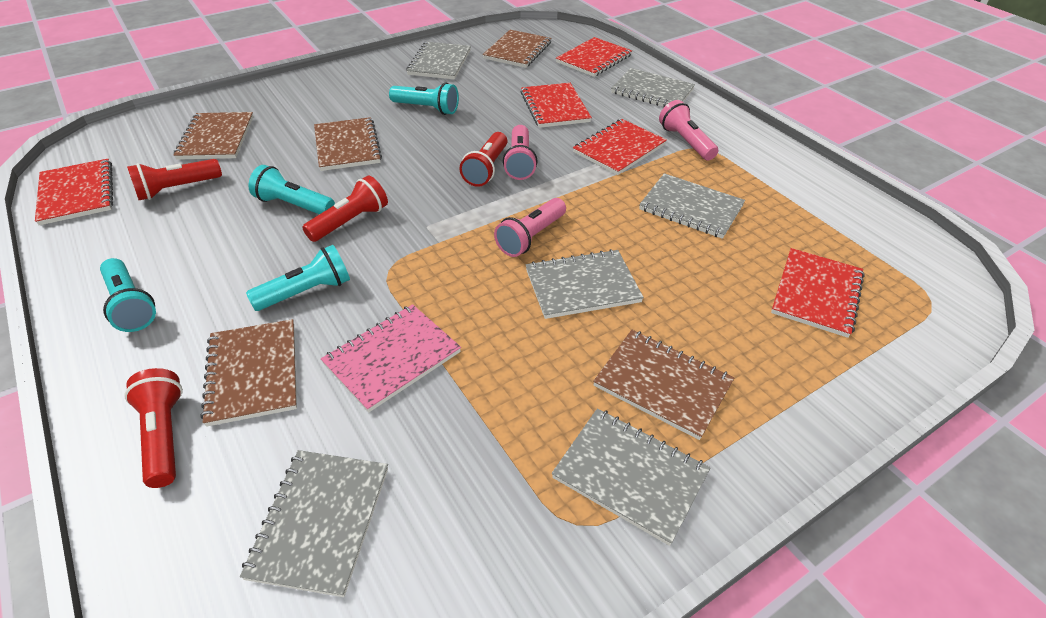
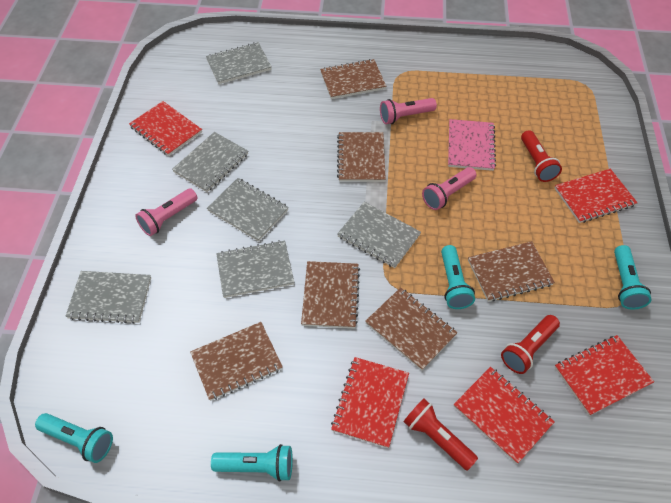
brown notebook: 5 -> 6
red flashlight: 4 -> 3

